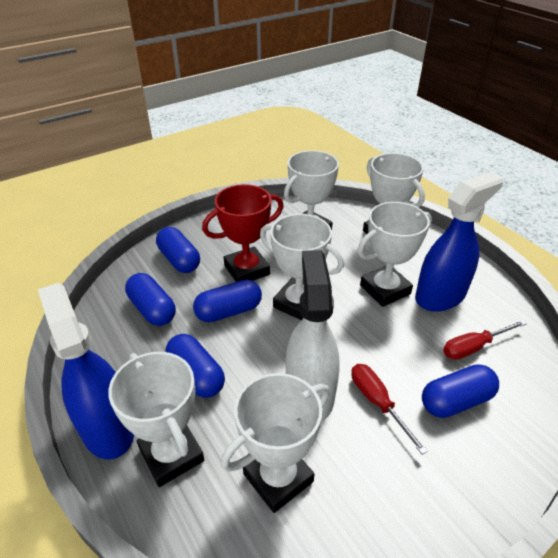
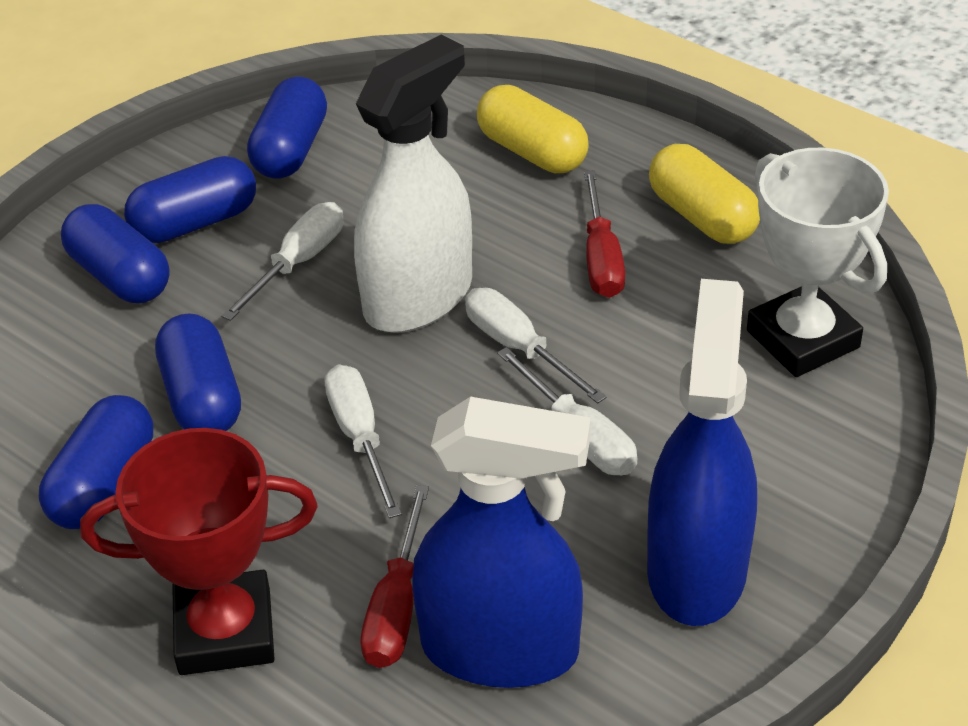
white screwdriver: 0 -> 4
white trophy: 6 -> 1
yellow capsule: 0 -> 2

